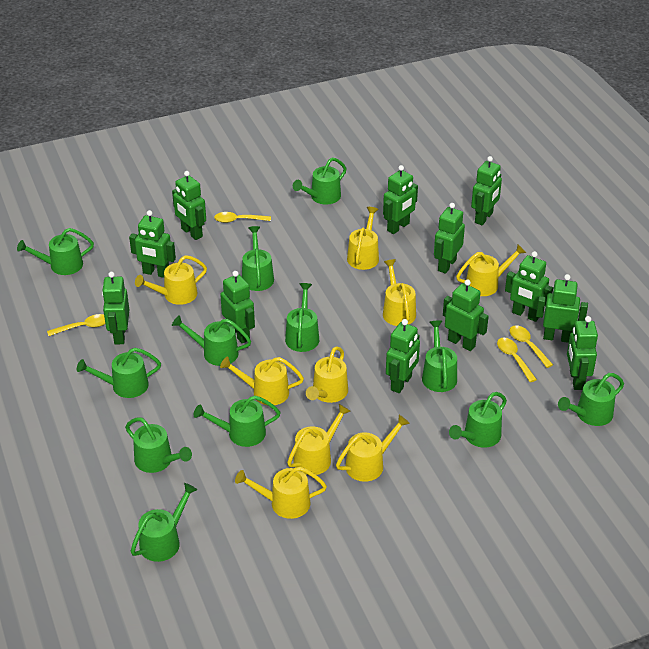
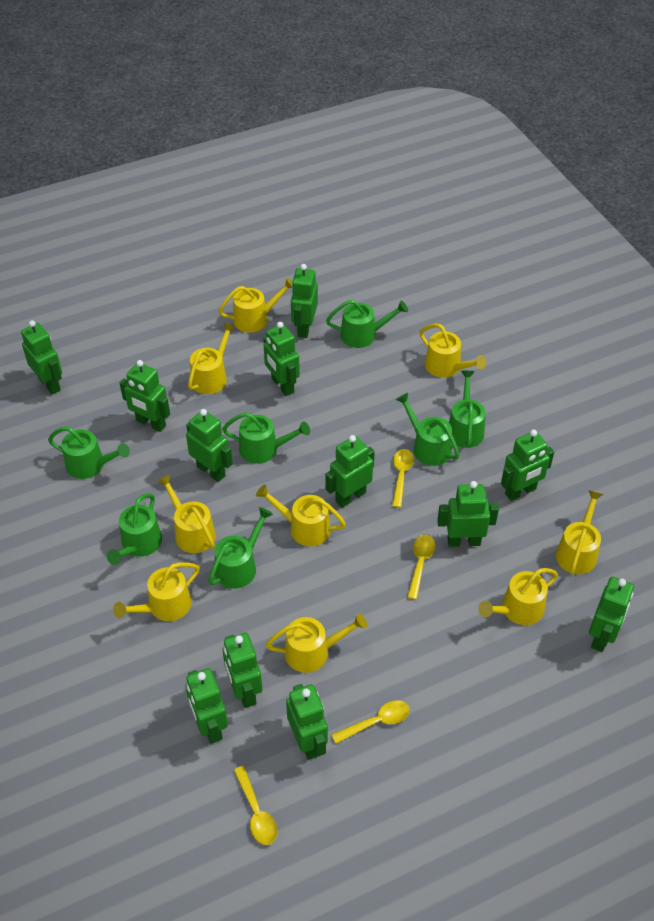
green watering can: 12 -> 7

